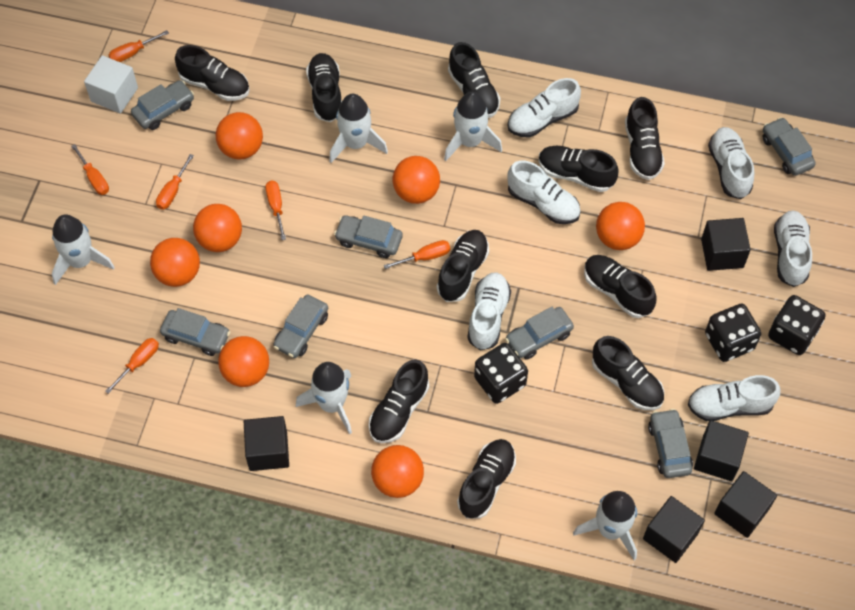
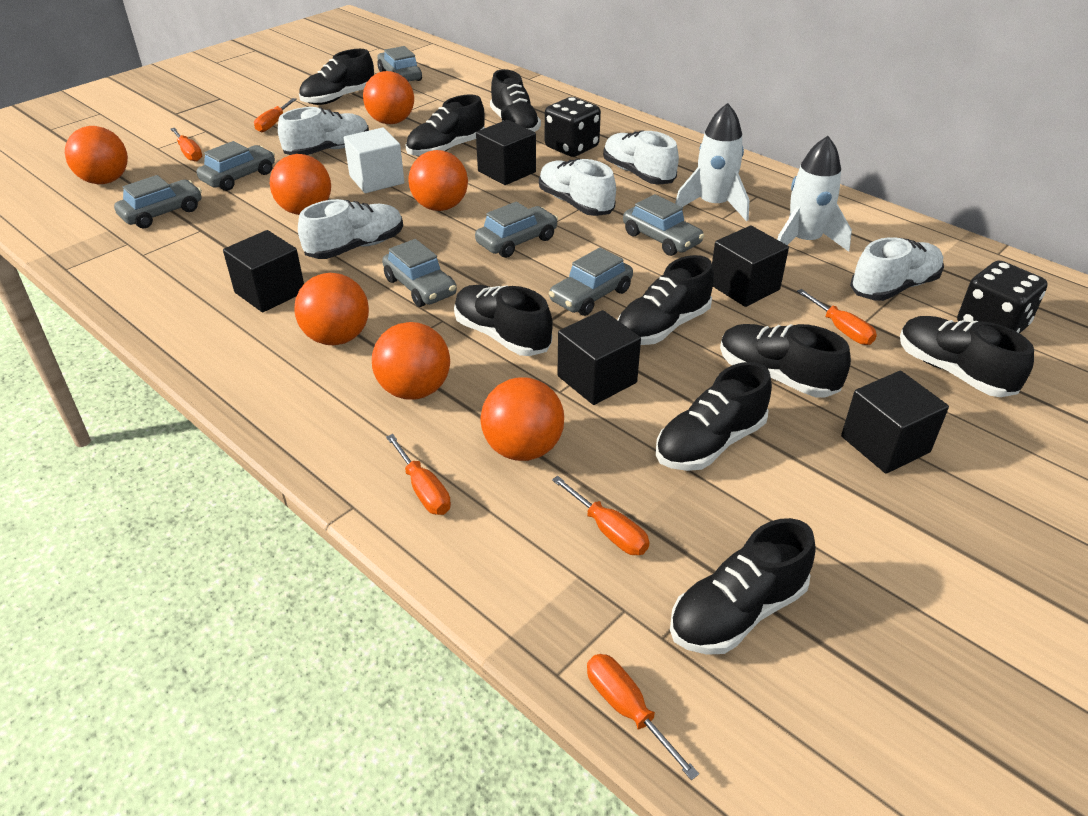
black dice: 3 -> 2
black shoe: 10 -> 9
white rocket: 5 -> 2
white shoe: 6 -> 5

